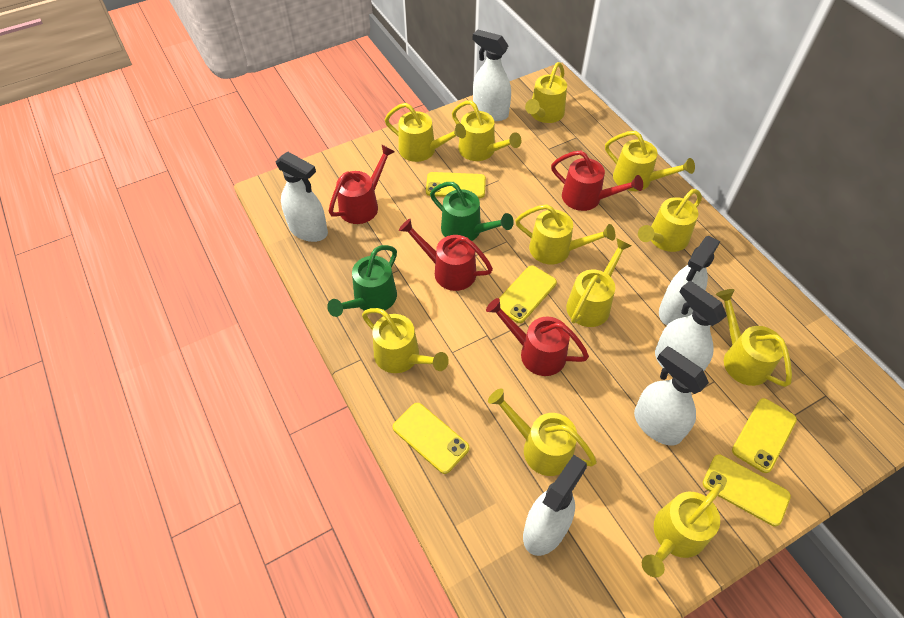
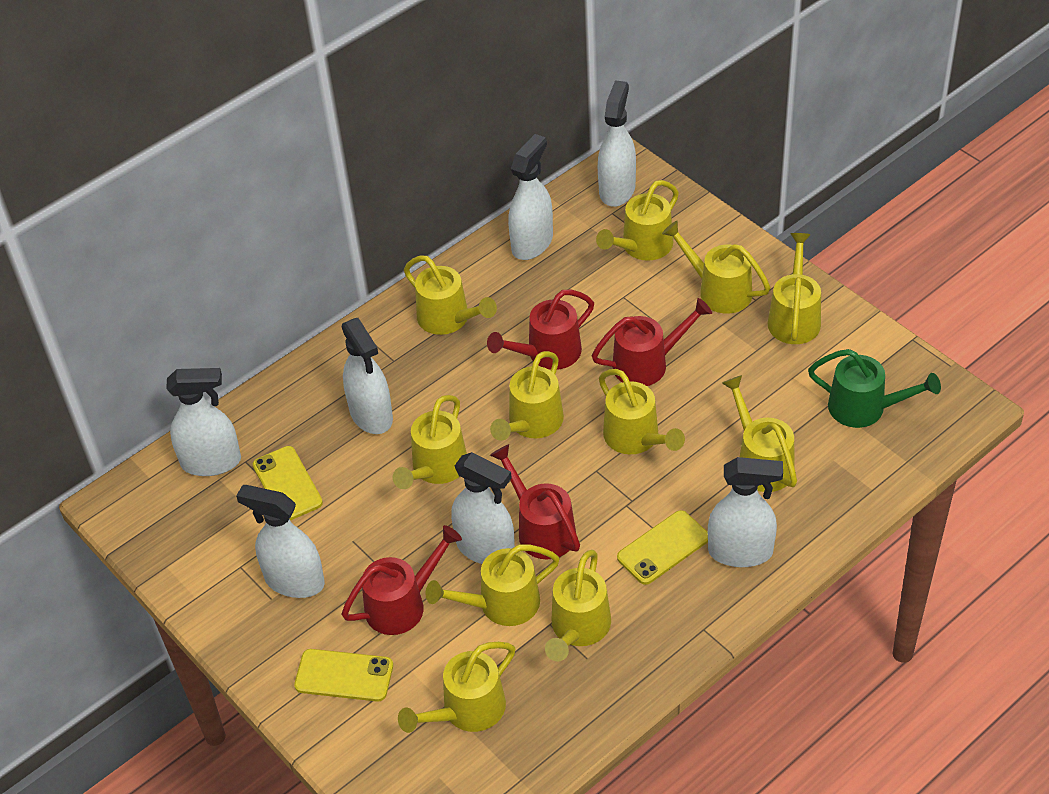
green watering can: 2 -> 1
white spray bottle: 6 -> 7
yellow phone: 5 -> 3

